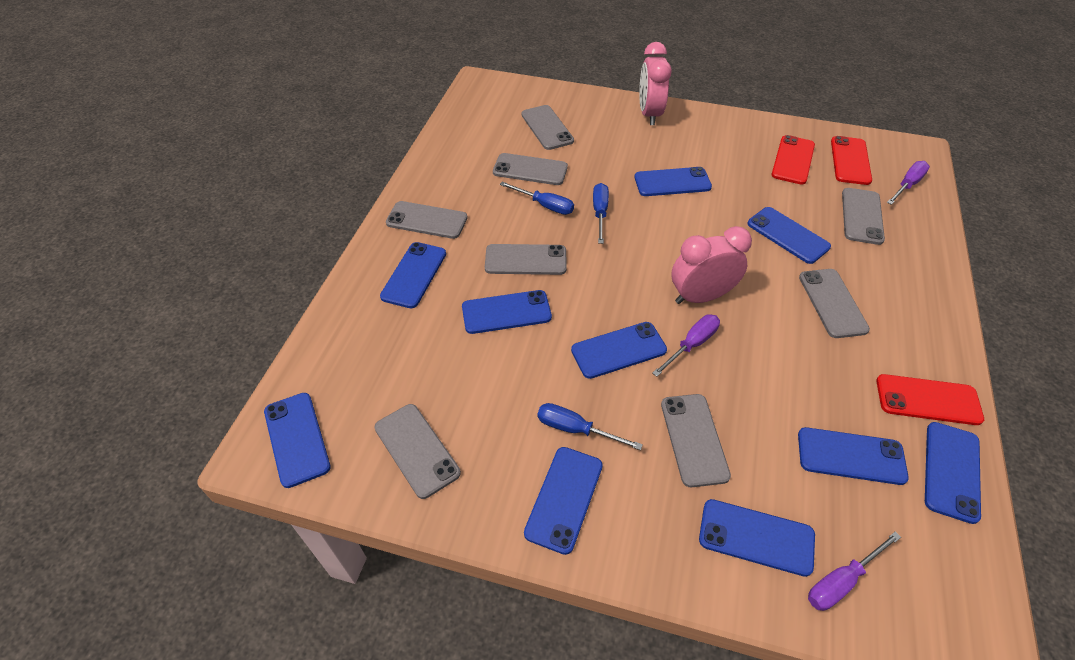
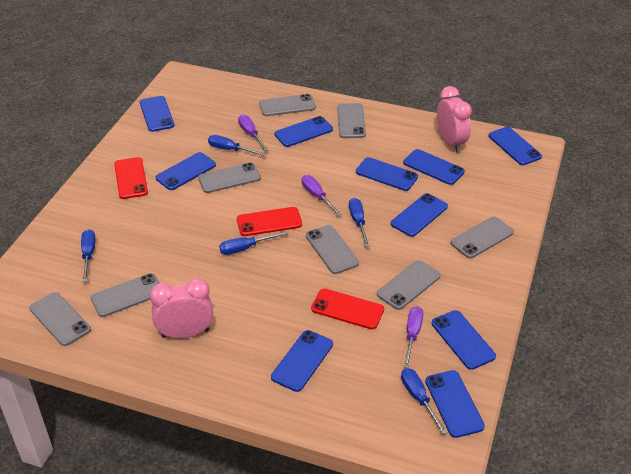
blue screwdriver: 3 -> 5

